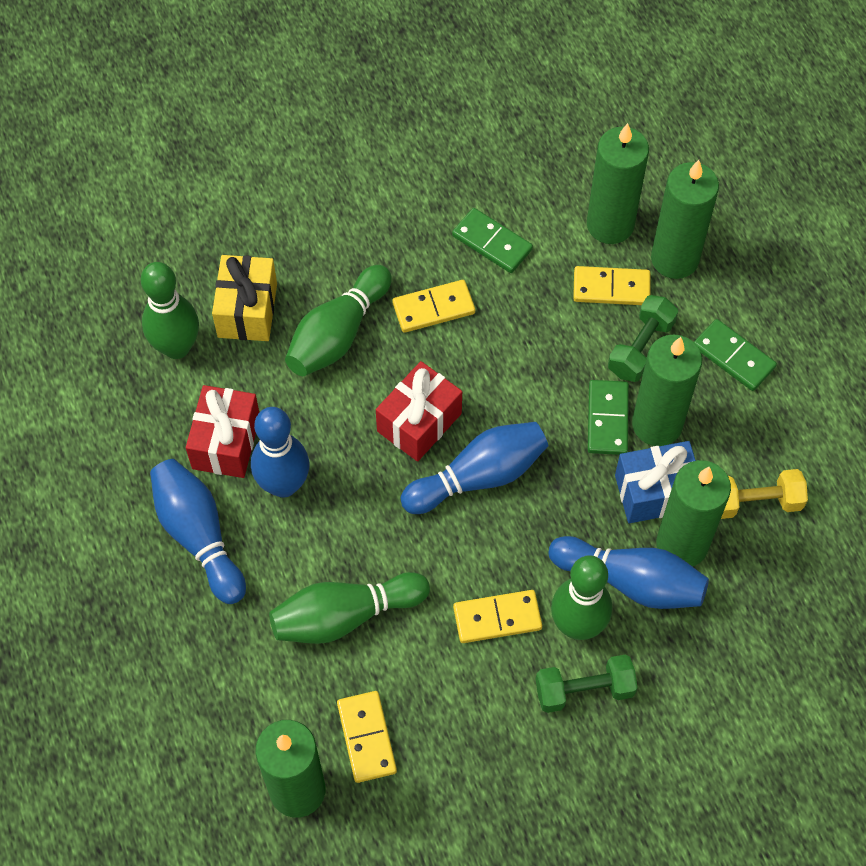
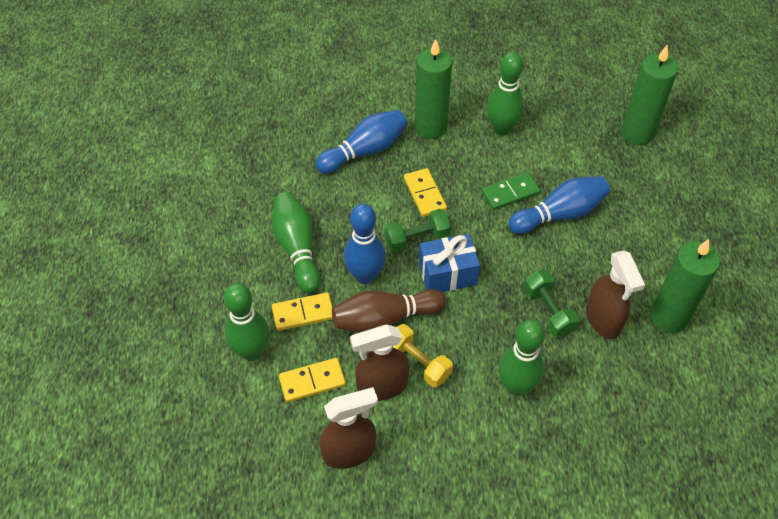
blue bowling pin: 4 -> 3
brown bowling pin: 0 -> 1
brown spray bottle: 0 -> 3
green candle: 5 -> 3
green domino: 3 -> 1
red gift: 2 -> 0
yellow domino: 4 -> 3
yellow gift: 1 -> 0

